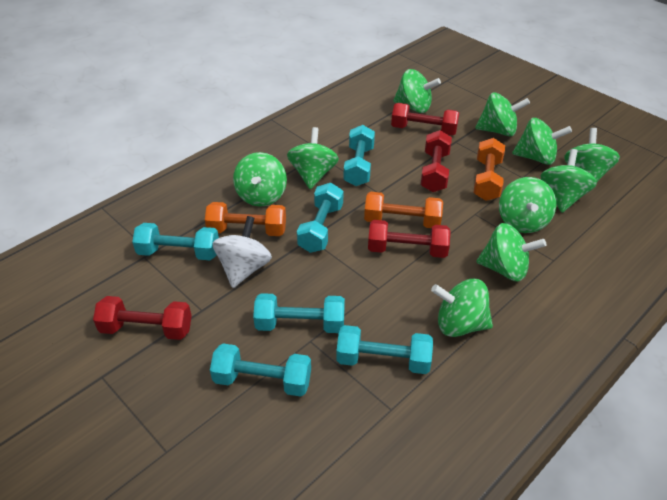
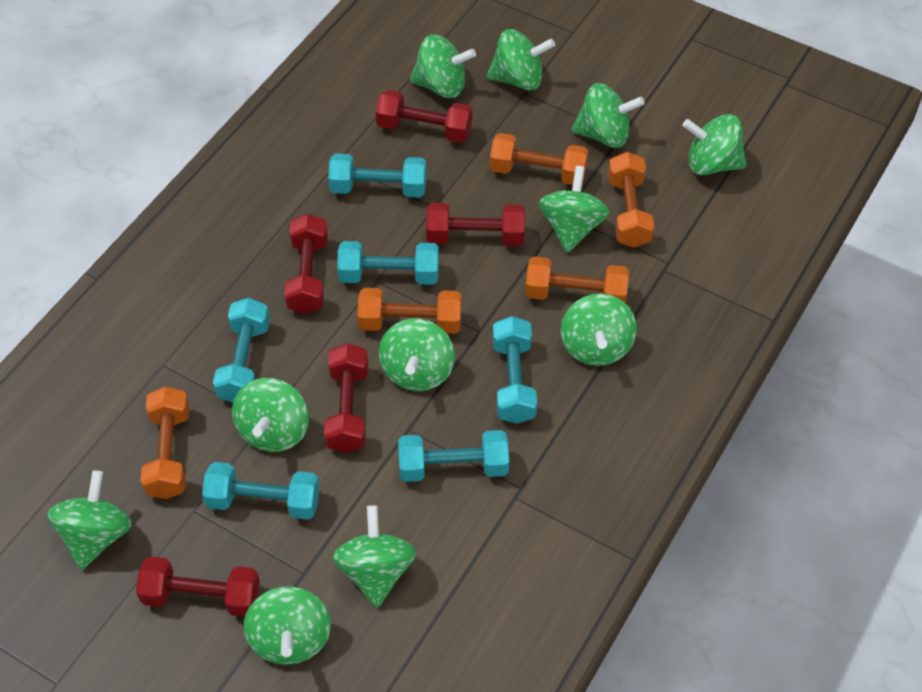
green spinning top: 10 -> 11
orange dumbbell: 3 -> 5
red dumbbell: 4 -> 5
white spinning top: 1 -> 0

